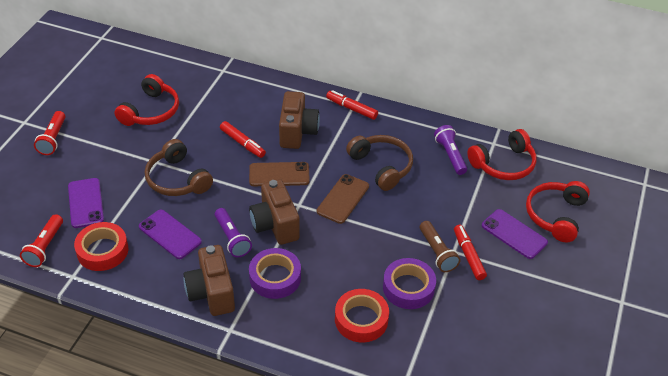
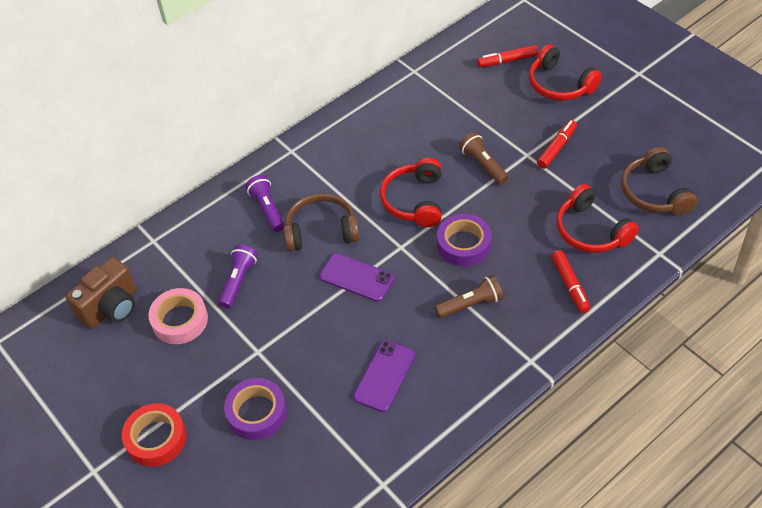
brown camera: 3 -> 1
brown flashlight: 1 -> 2
brown phone: 2 -> 0
pink tape: 0 -> 1
purple phone: 3 -> 2
red flashlight: 2 -> 0
red tape: 2 -> 1

